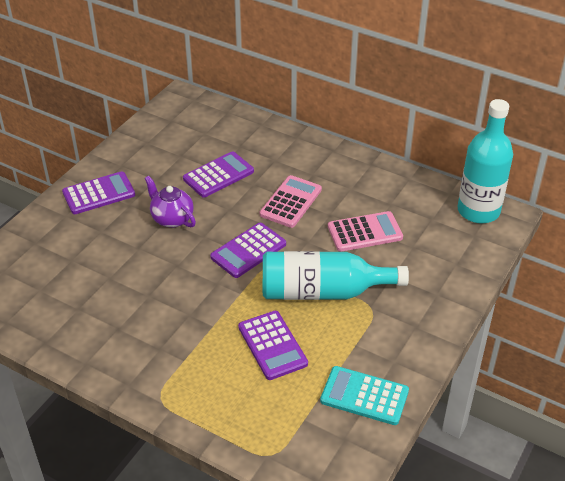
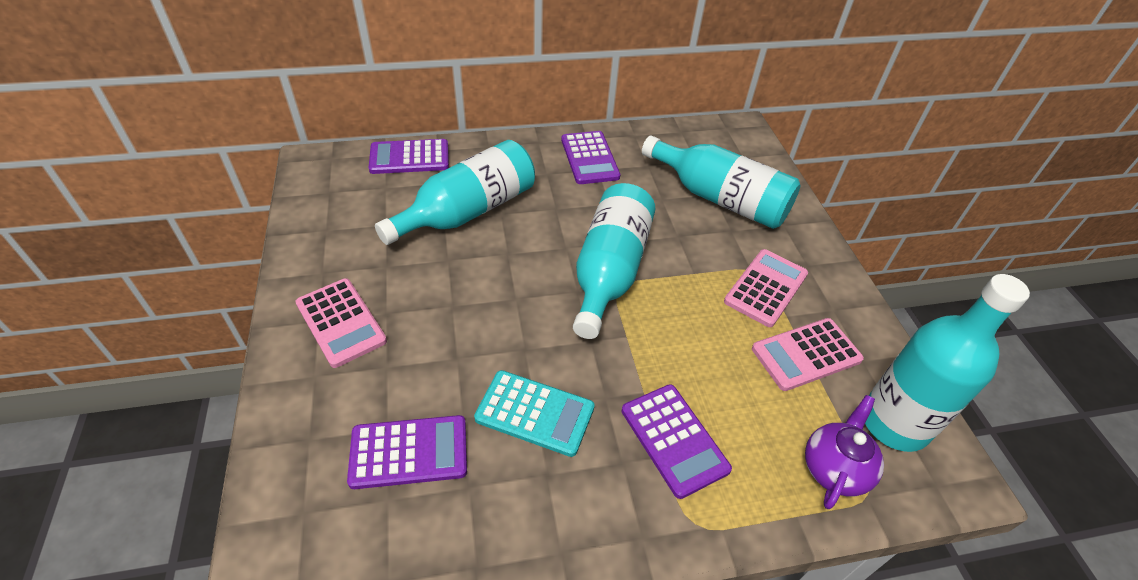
pink calculator: 2 -> 3
turquoise bottle: 2 -> 4

